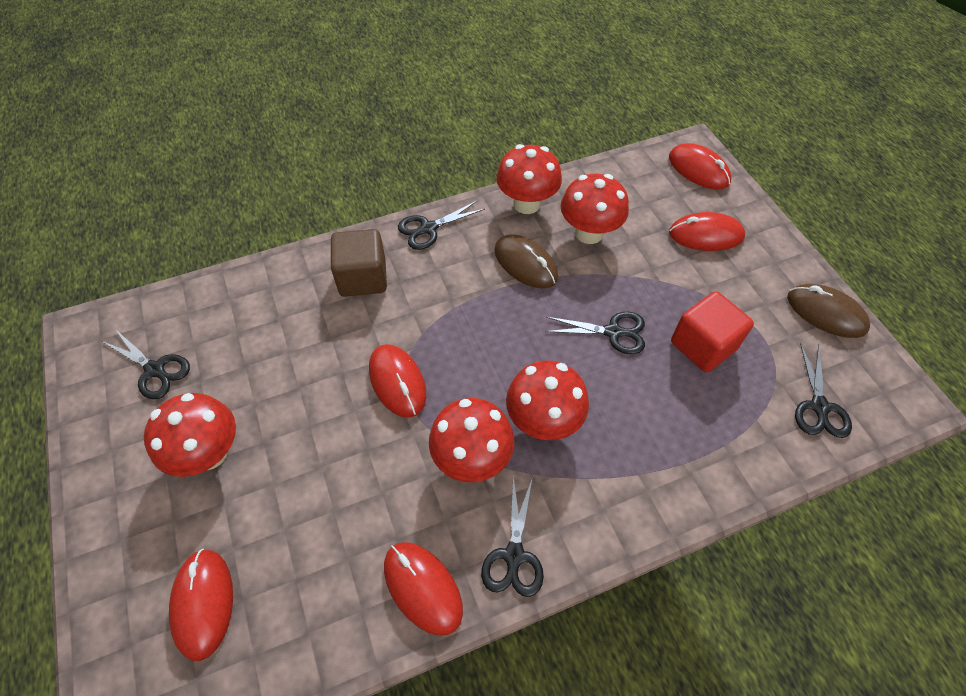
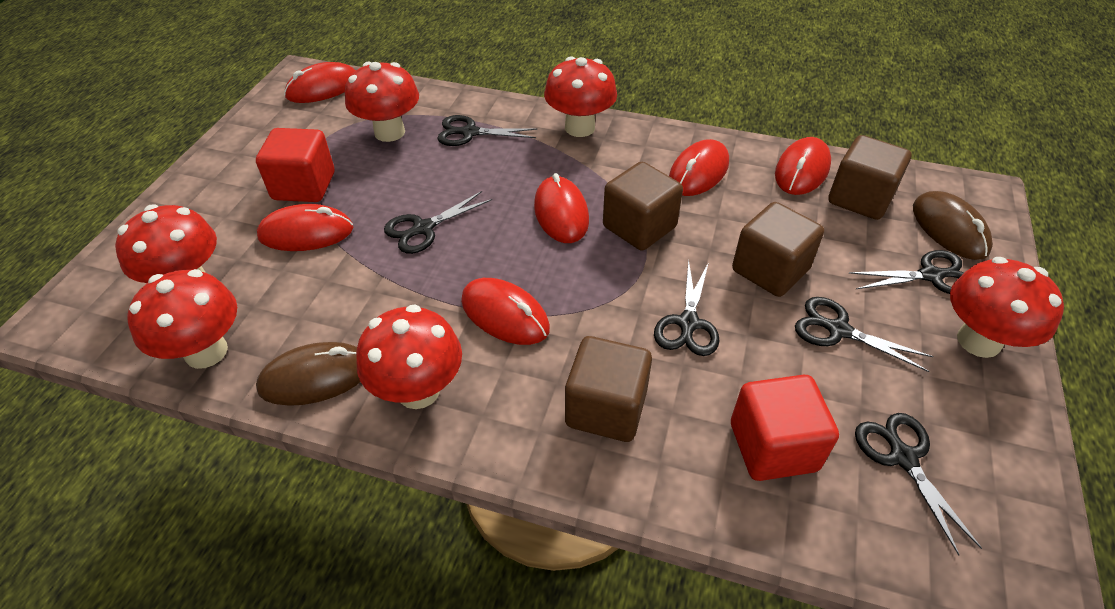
black scissors: 5 -> 6
brown cube: 1 -> 4
red cube: 1 -> 2
red mouse: 5 -> 6
red mushroom: 5 -> 6

